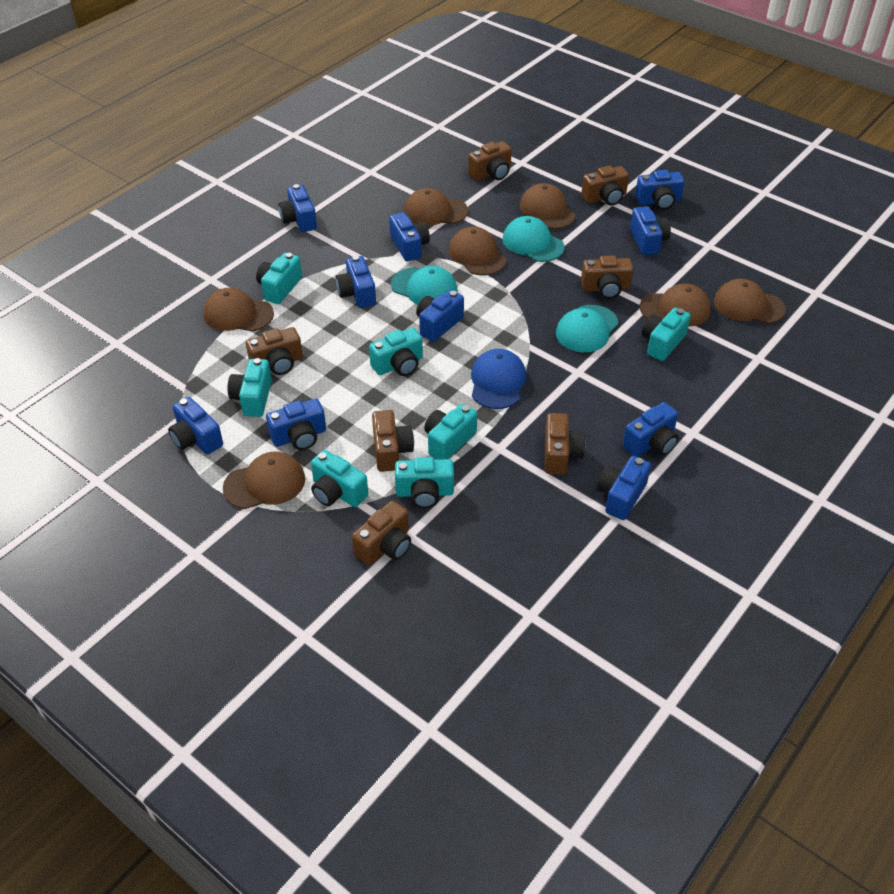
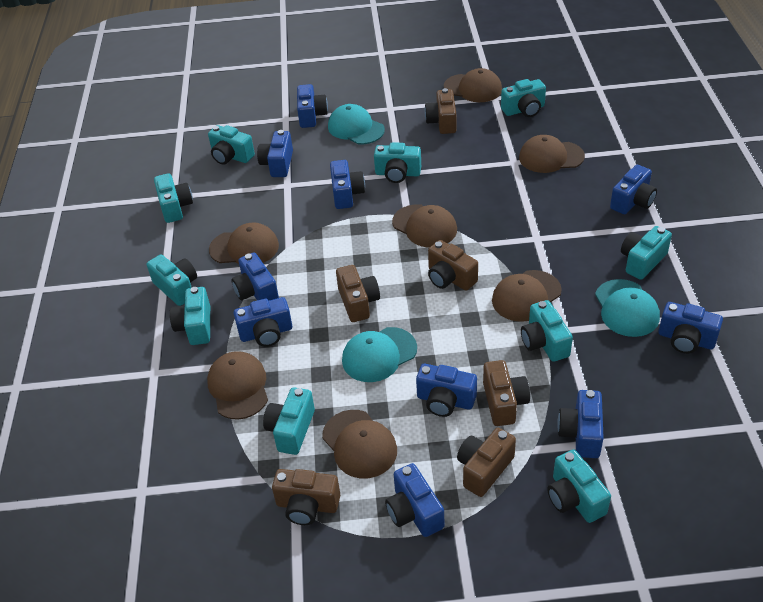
blue cap: 1 -> 0
brown camera: 7 -> 6
turquoise camera: 7 -> 10

